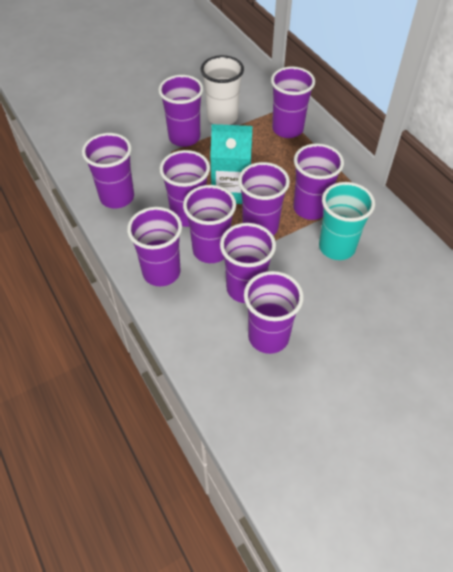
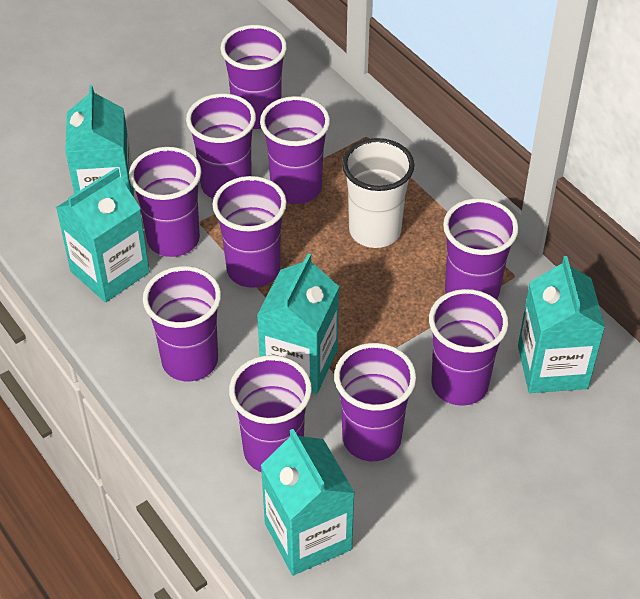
turquoise carton: 1 -> 5
turquoise cup: 1 -> 0

